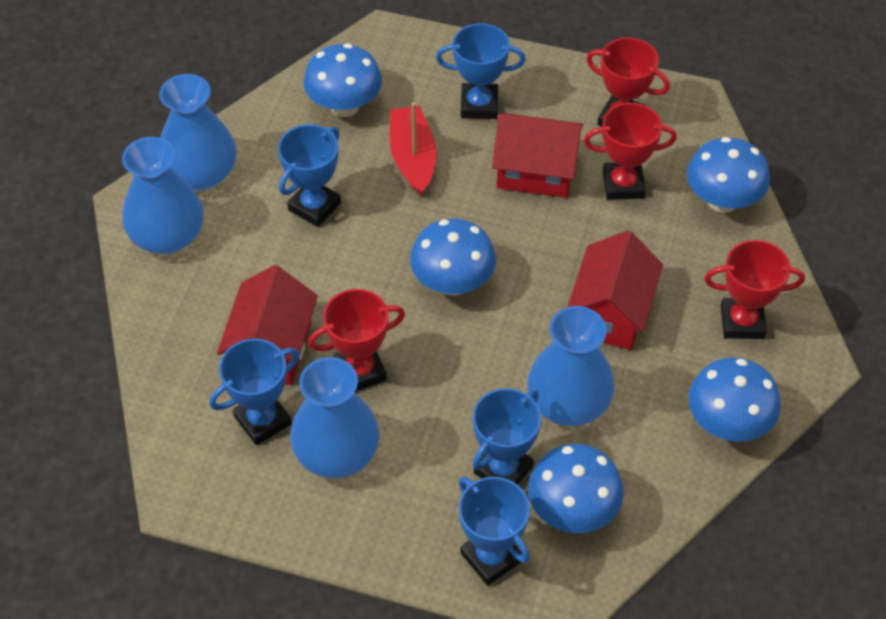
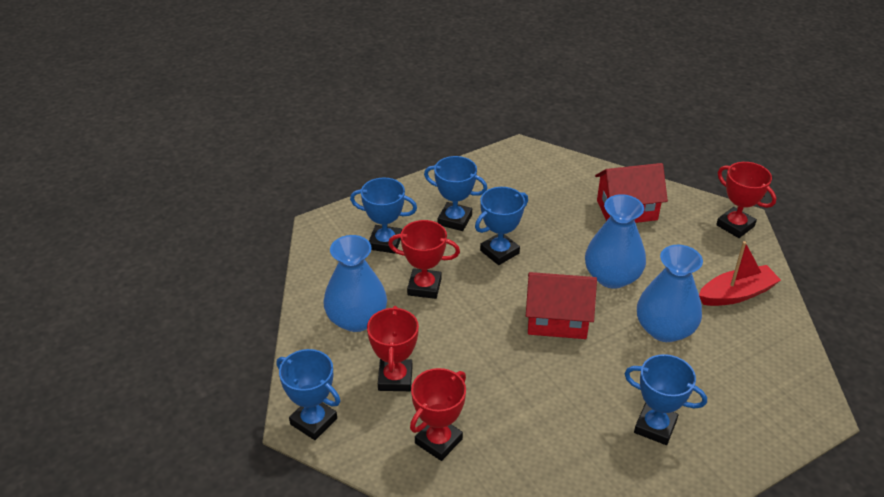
blue mushroom: 5 -> 0
blue vase: 4 -> 3
red house: 3 -> 2

